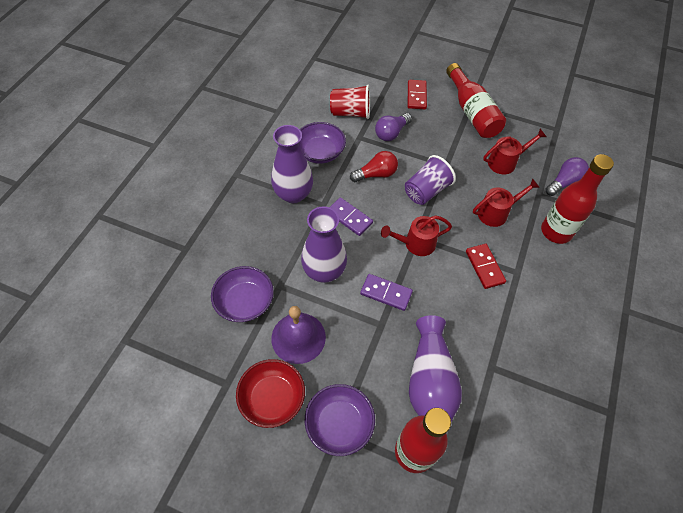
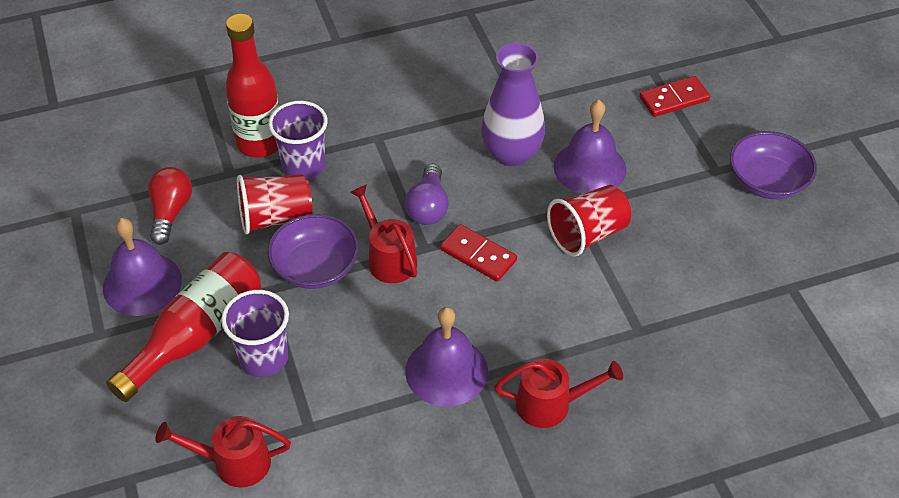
purple bell: 1 -> 3
purple bowl: 3 -> 2
purple cup: 1 -> 2
purple domino: 2 -> 0
purple light bulb: 2 -> 1
purple vase: 3 -> 1
red bottle: 3 -> 2
red bowl: 1 -> 0
red cup: 1 -> 2

